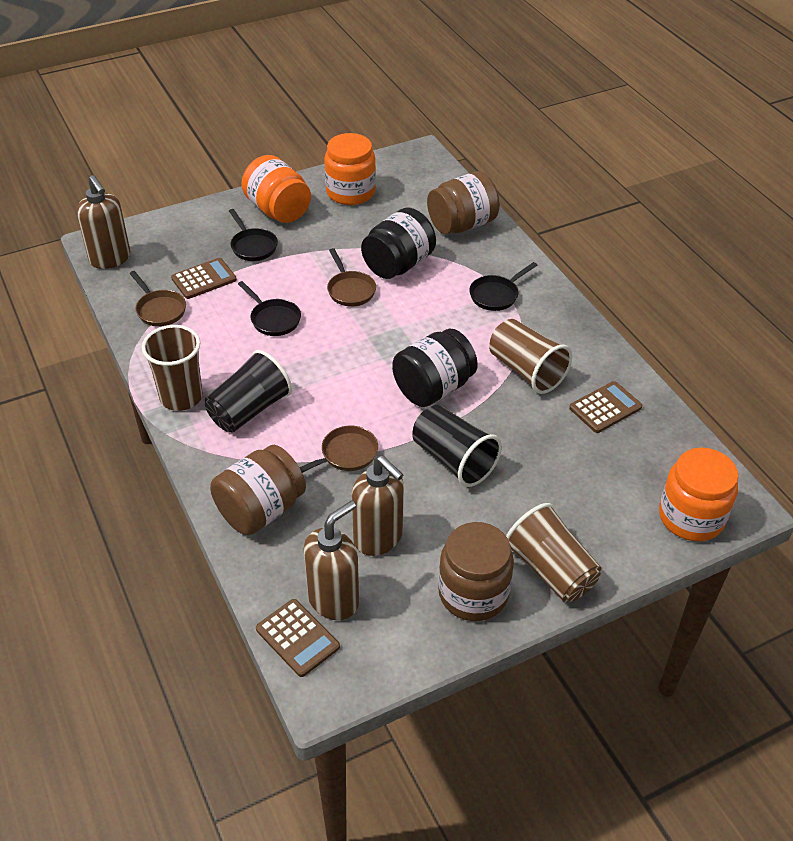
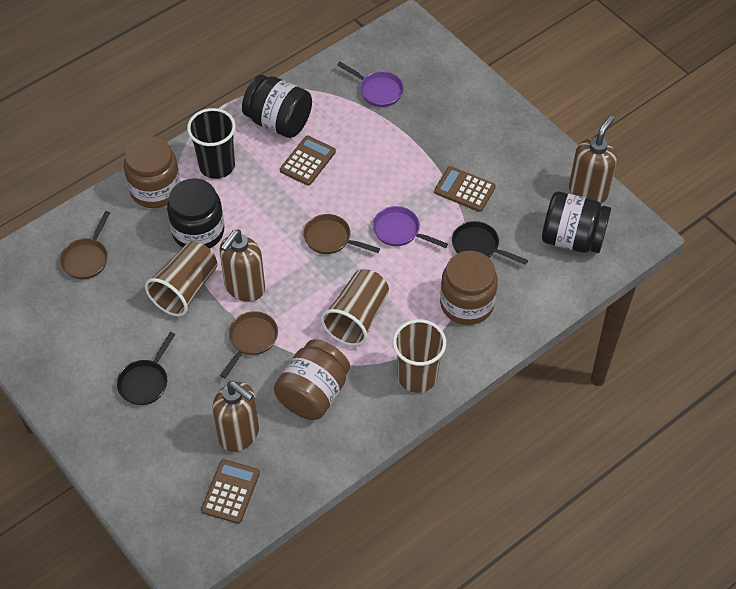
black cup: 2 -> 1
black jar: 2 -> 3
black pan: 3 -> 2
orange jar: 3 -> 0
purple pan: 0 -> 2

